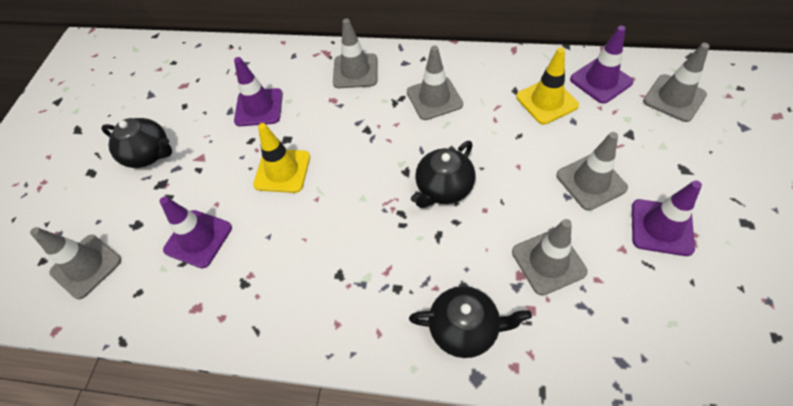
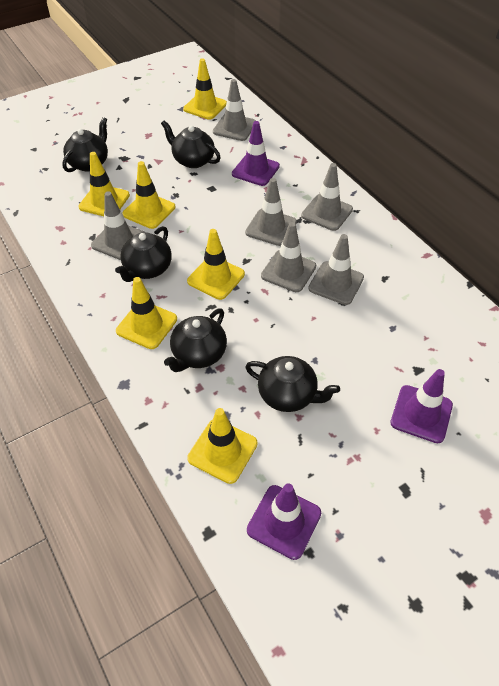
black teapot: 3 -> 5
purple traffic cone: 4 -> 3
yellow traffic cone: 2 -> 6

